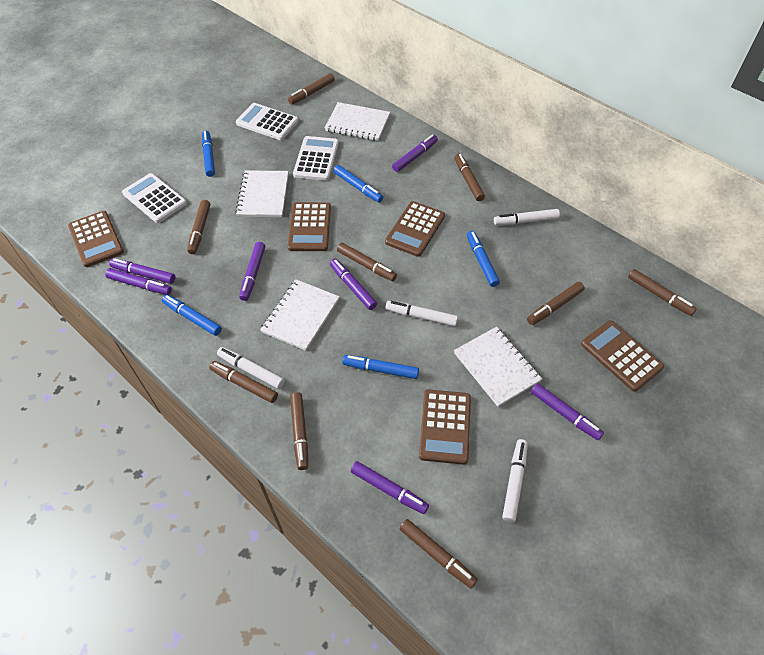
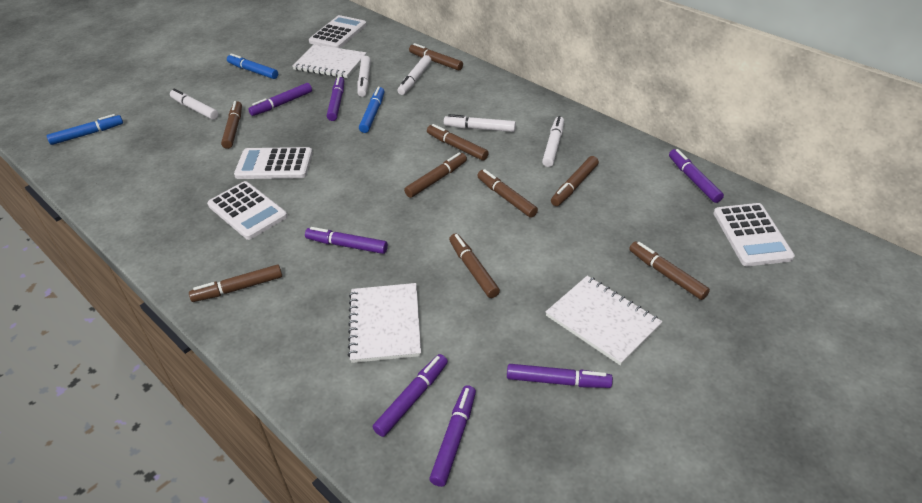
blue marker: 5 -> 3
brown calculator: 5 -> 0
white calculator: 3 -> 4
white marker: 4 -> 5
white notebook: 4 -> 3

